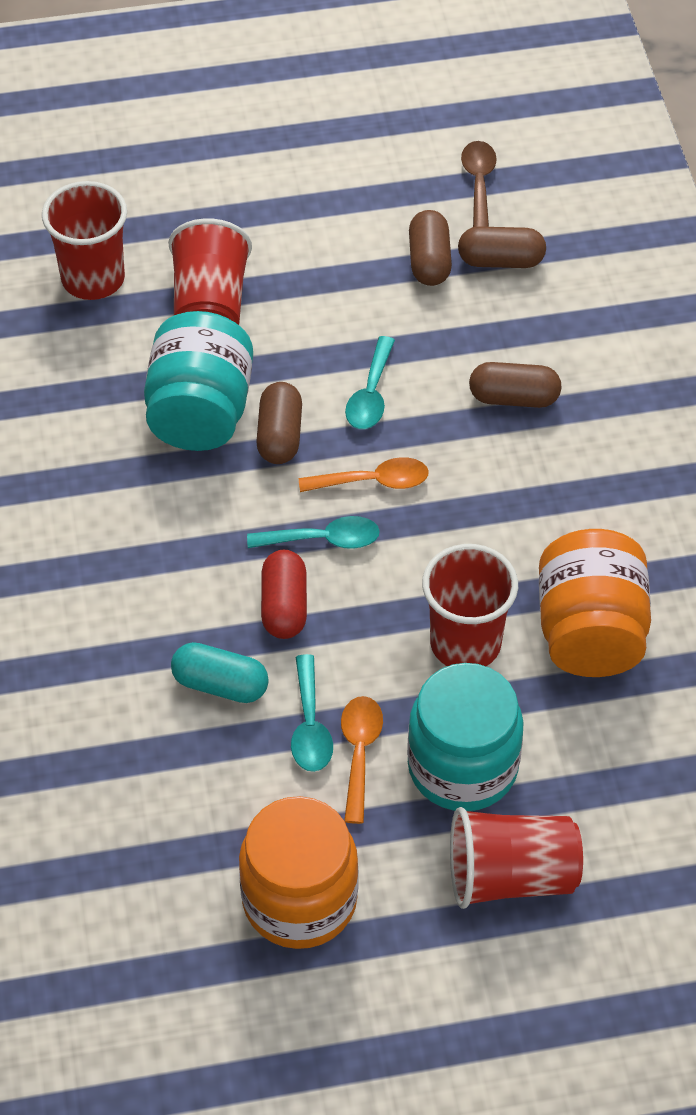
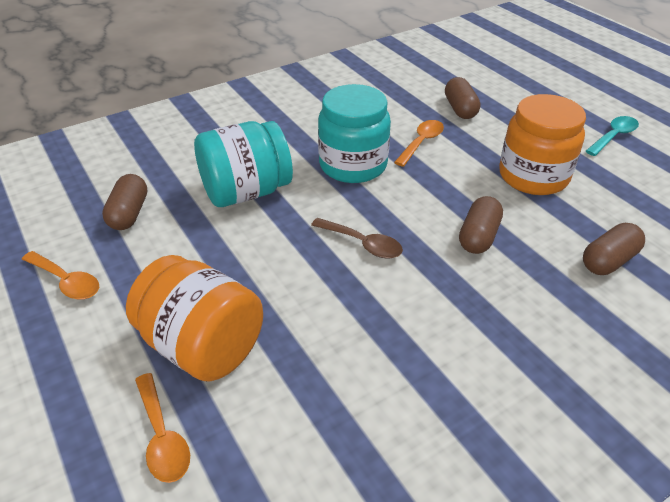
orange spoon: 2 -> 3
red capsule: 1 -> 0
red cup: 4 -> 0
turquoise capsule: 1 -> 0
turquoise spoon: 3 -> 1

